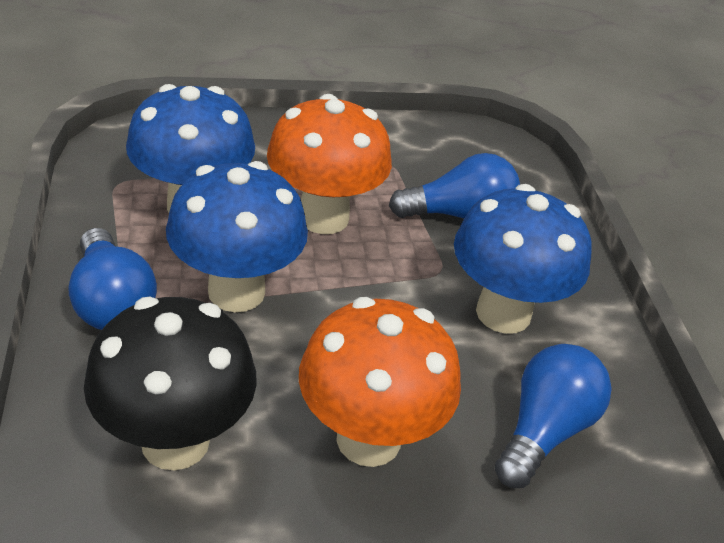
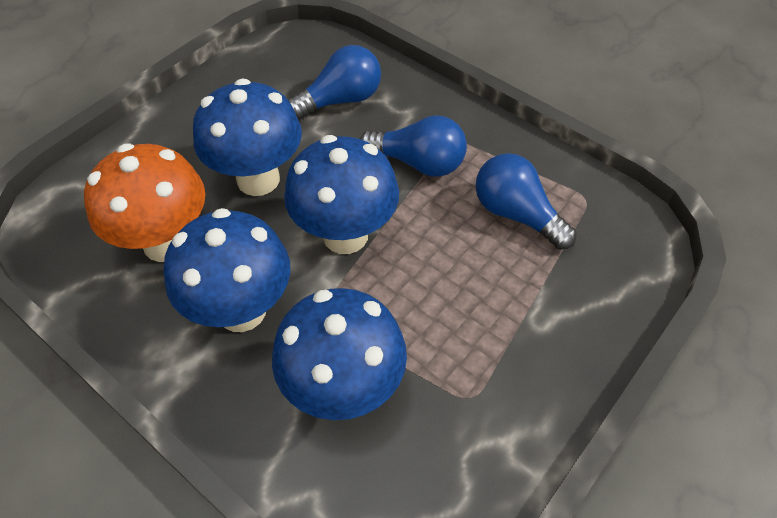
black mushroom: 1 -> 0
blue mushroom: 3 -> 4
orange mushroom: 2 -> 1

